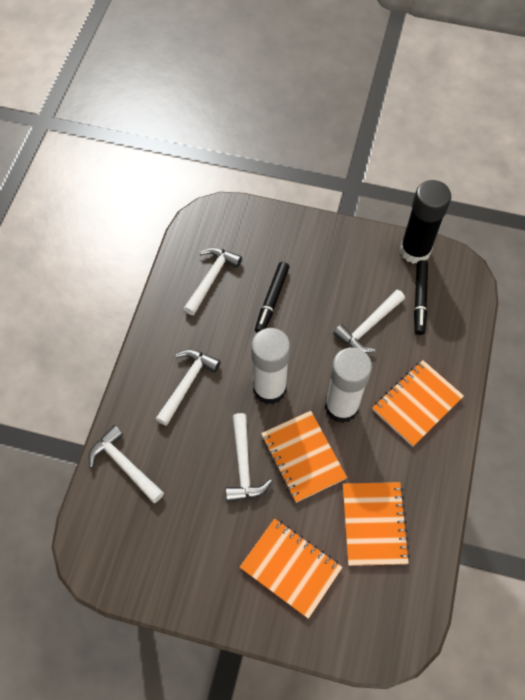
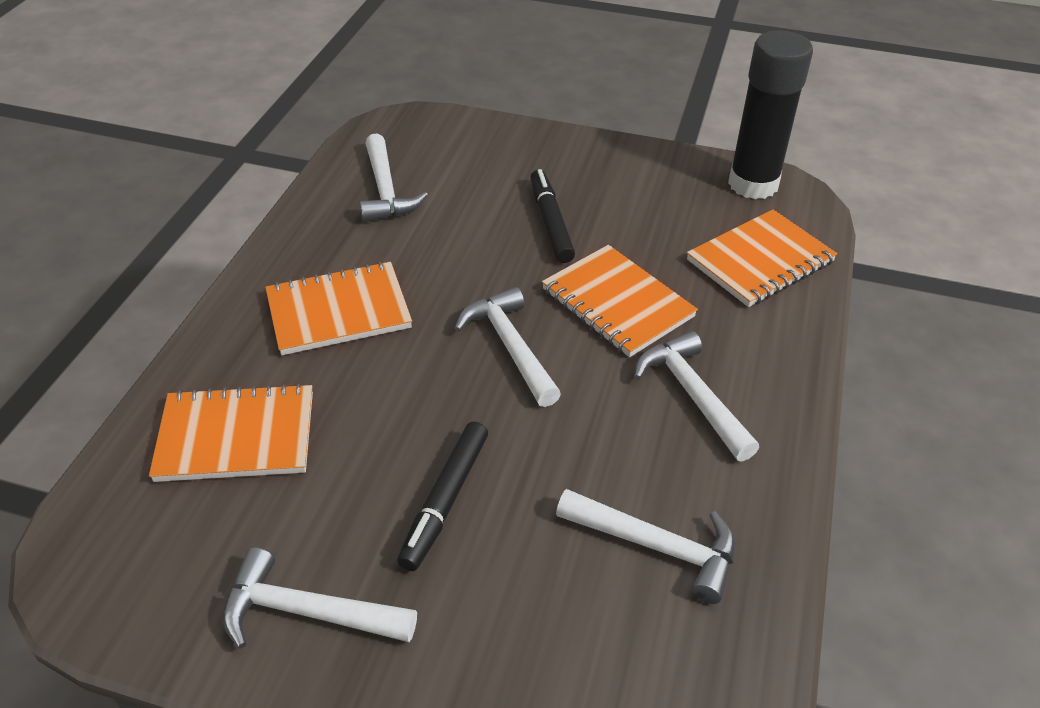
white glue stick: 2 -> 0

